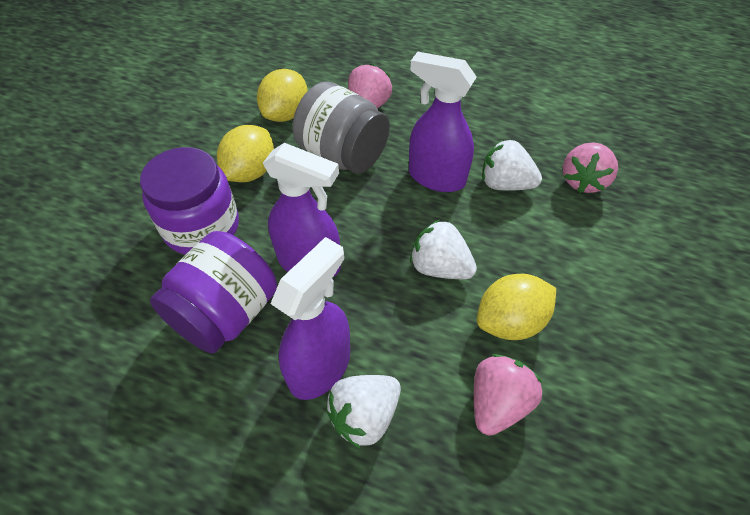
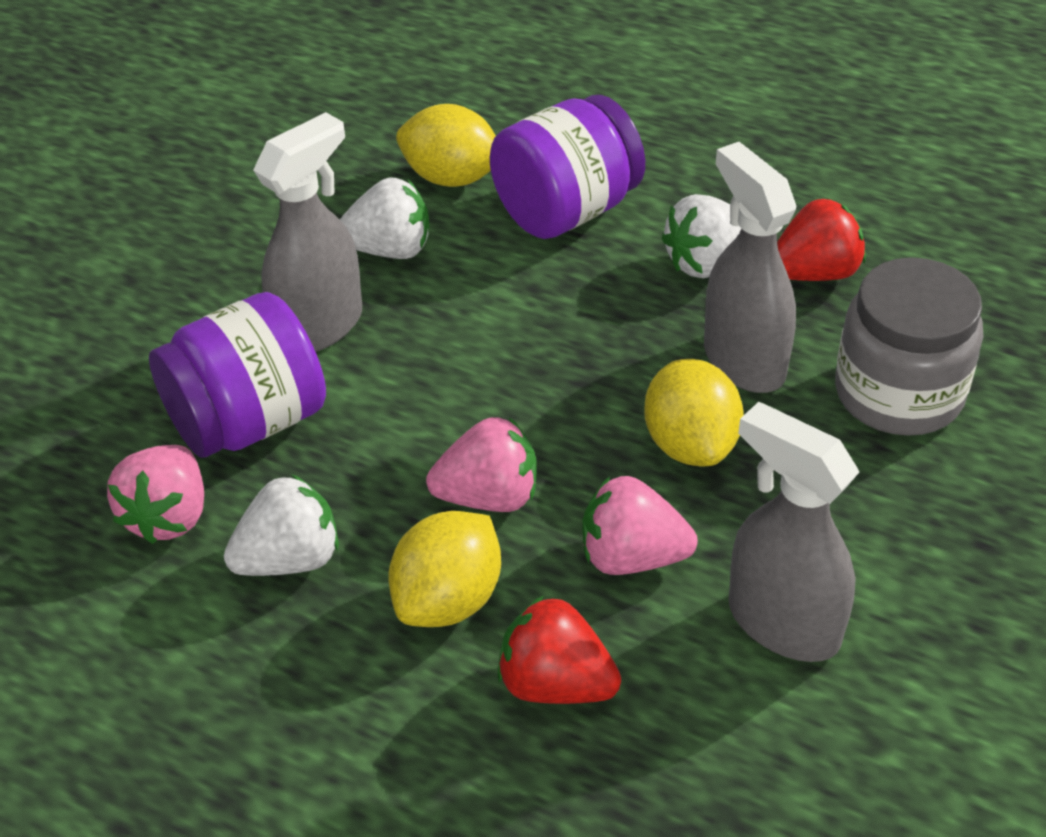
grey spray bottle: 0 -> 3
purple spray bottle: 3 -> 0
red strawberry: 0 -> 2

